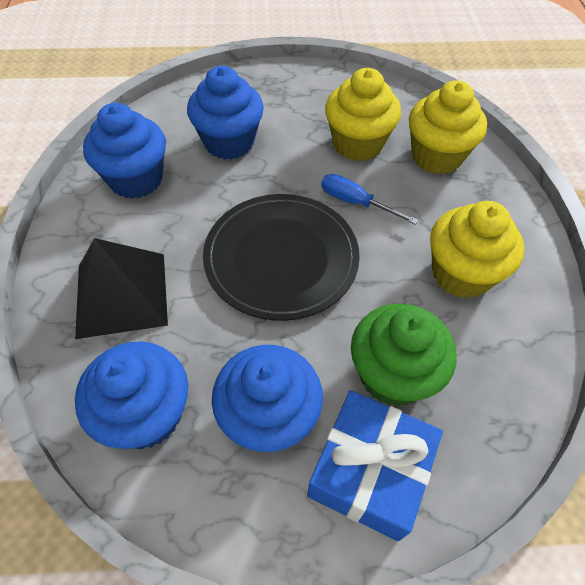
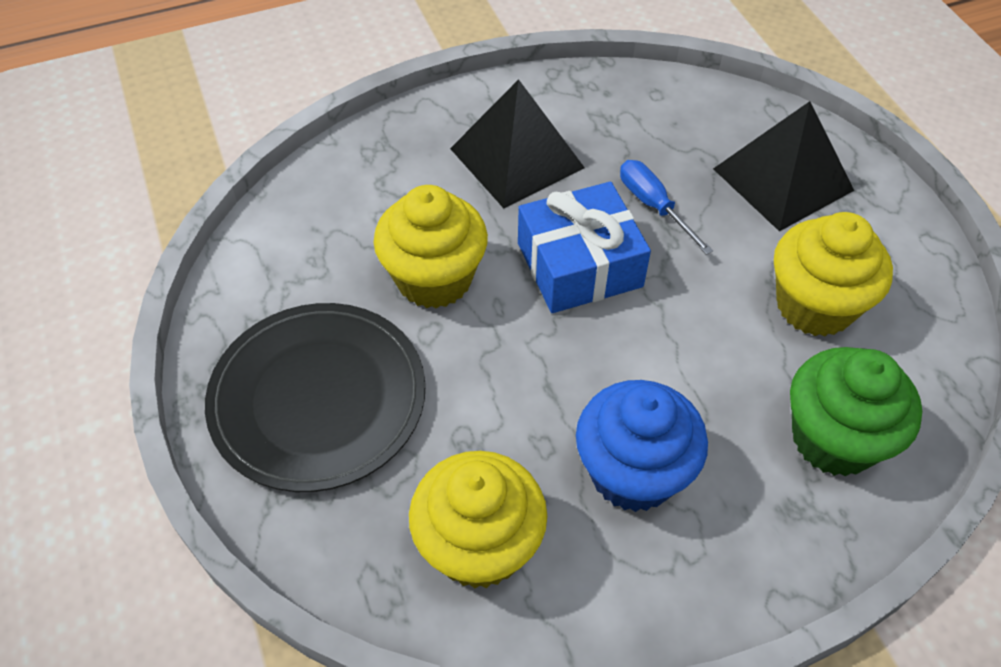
black pyramid: 1 -> 2
blue cupcake: 4 -> 1

